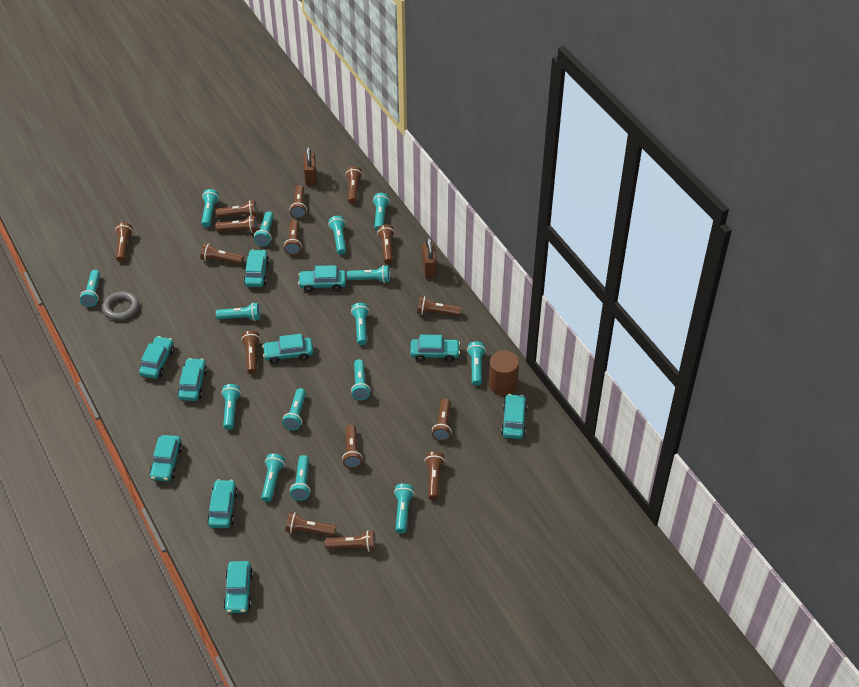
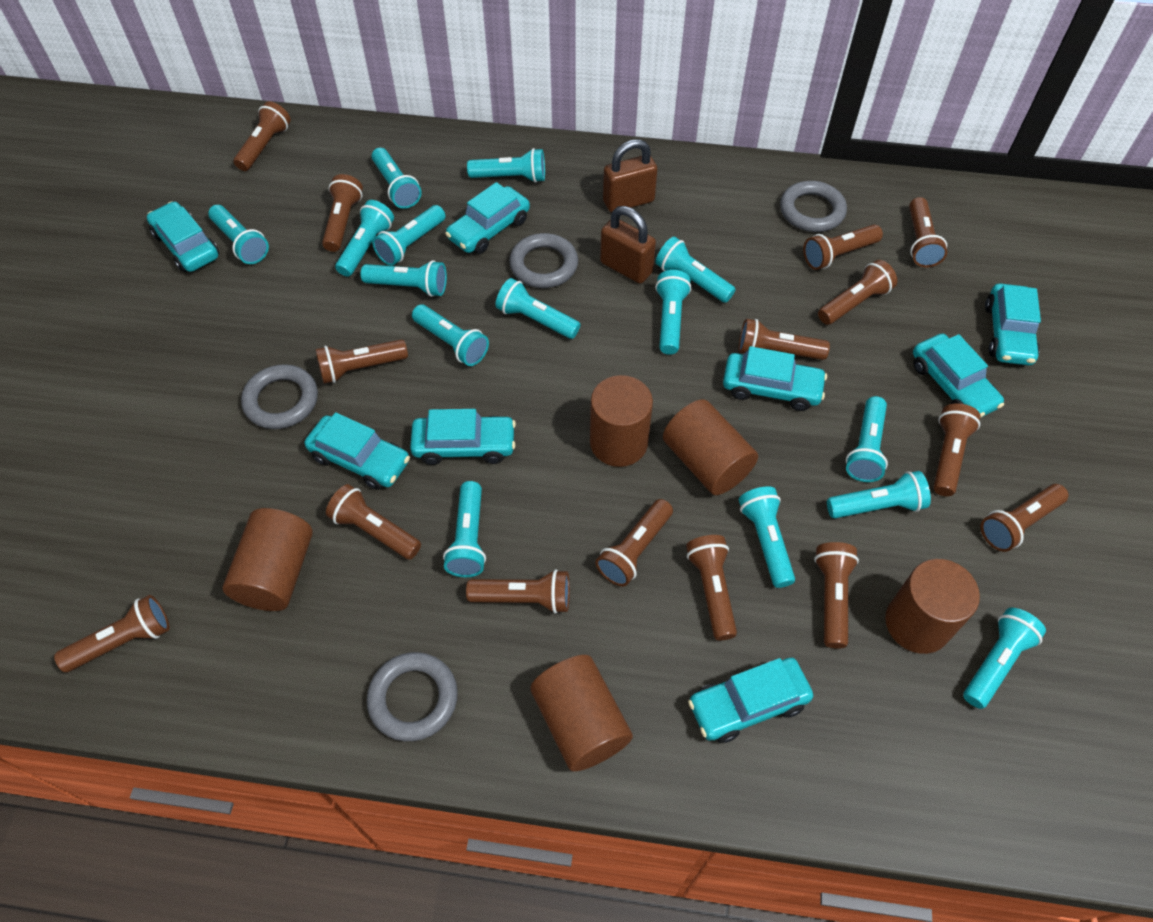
brown cylinder: 1 -> 5
grey ring: 1 -> 4
turquoise car: 10 -> 8

